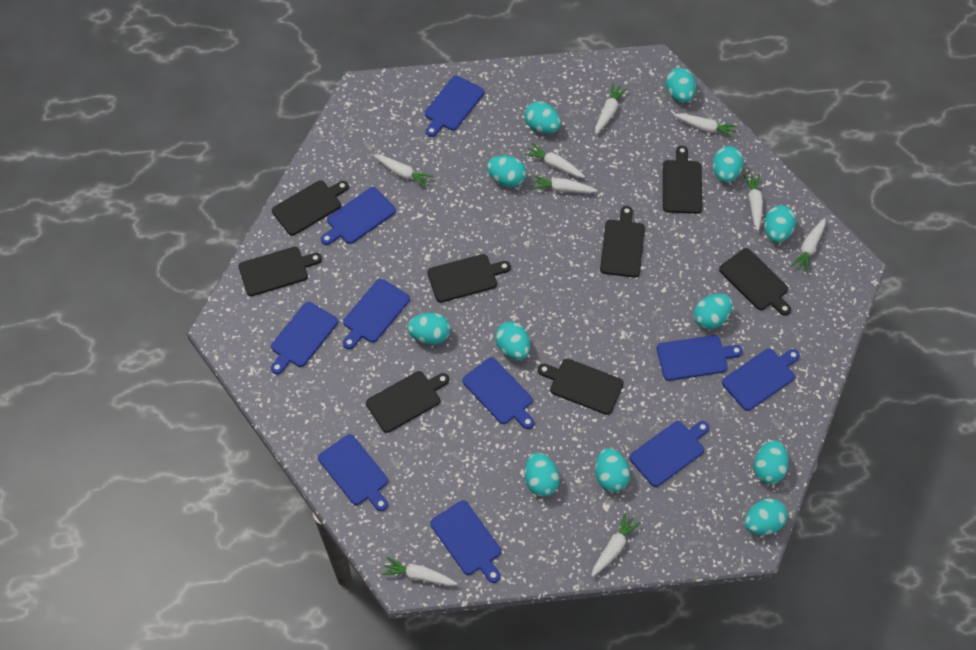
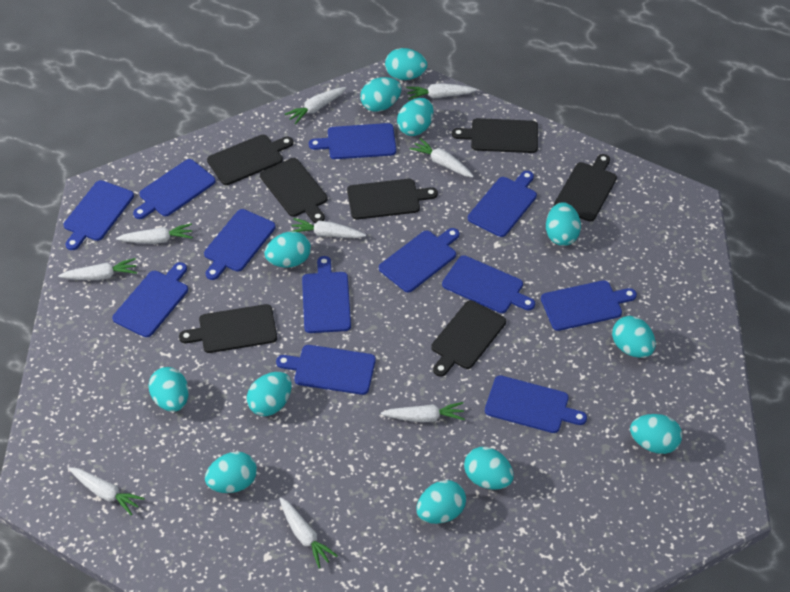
black cutting board: 8 -> 7
blue cutting board: 10 -> 12

